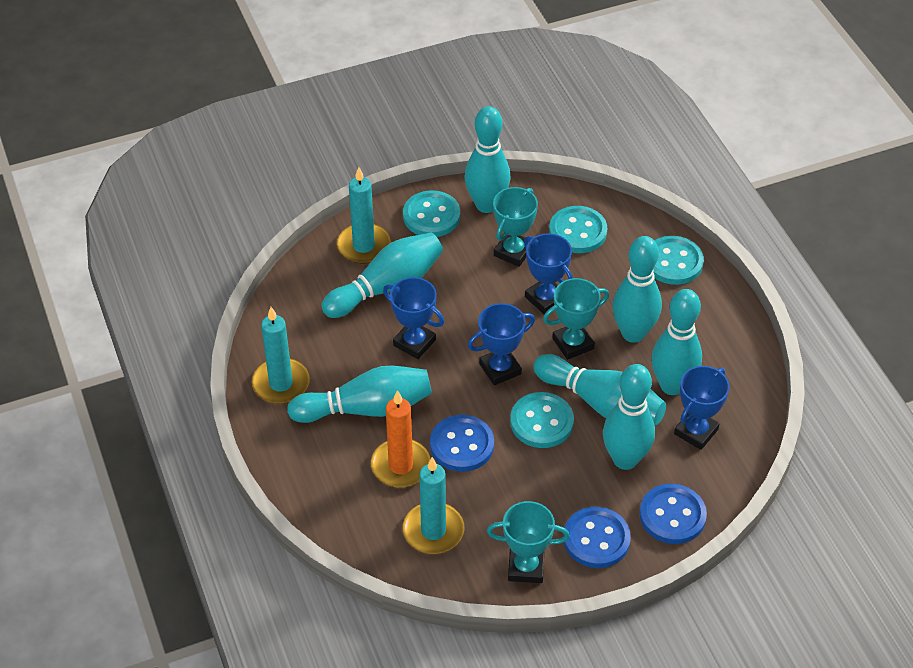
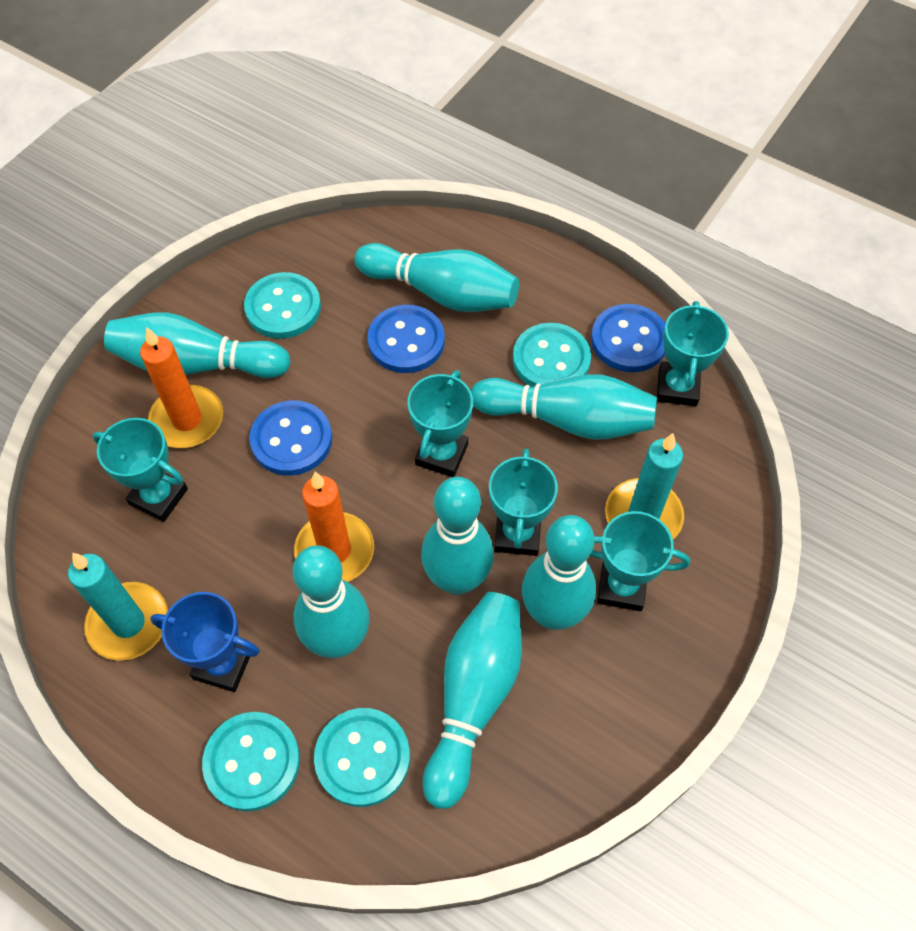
blue trophy: 4 -> 1
orange candle: 1 -> 2
turquoise candle: 3 -> 2
turquoise trophy: 3 -> 5

